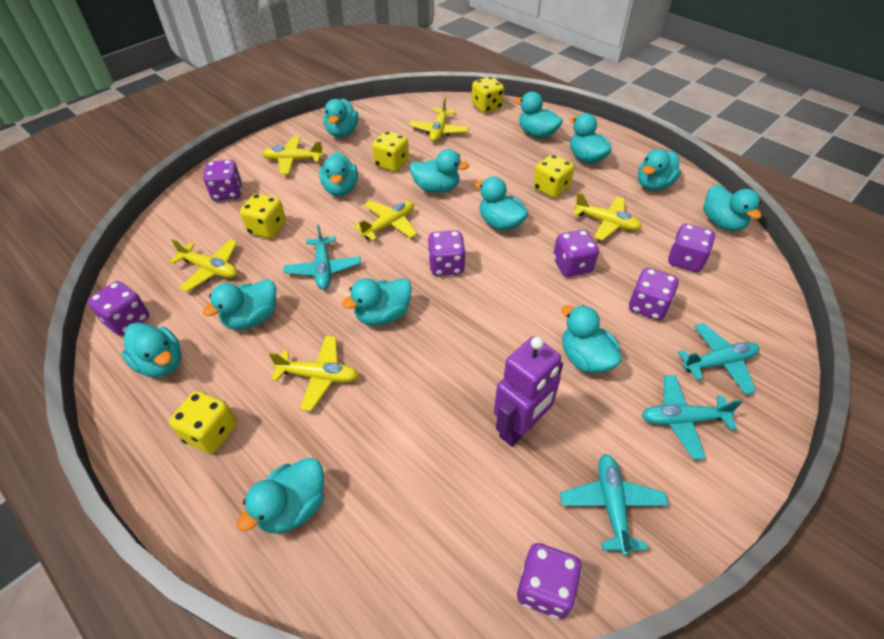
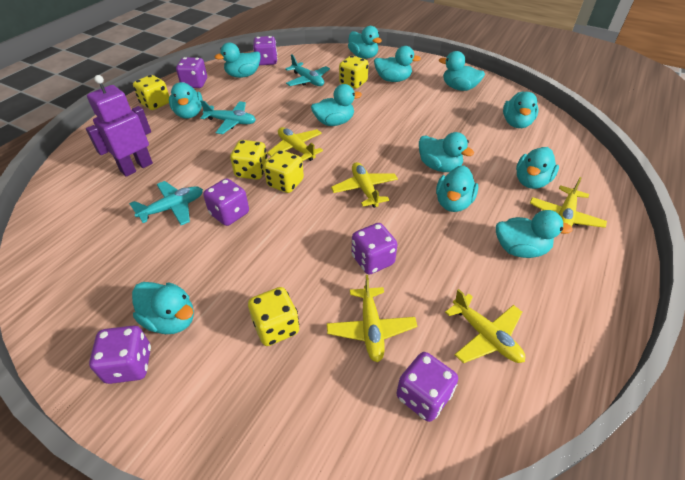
purple dice: 7 -> 6
turquoise duck: 13 -> 12
turquoise plane: 4 -> 3
yellow plane: 6 -> 5

